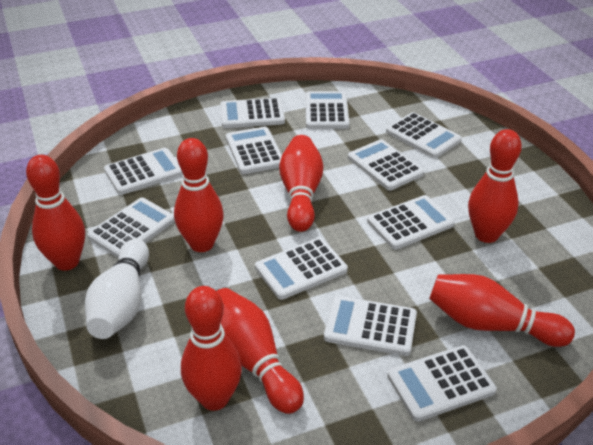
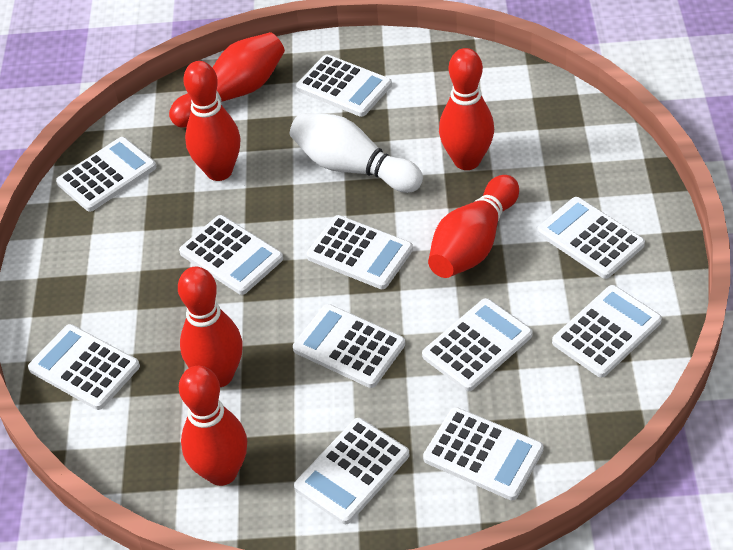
red bowling pin: 7 -> 6

